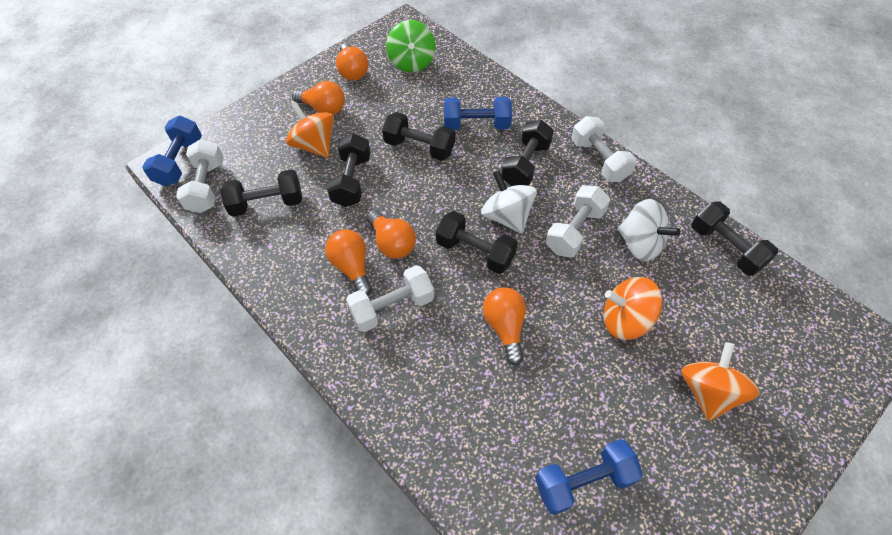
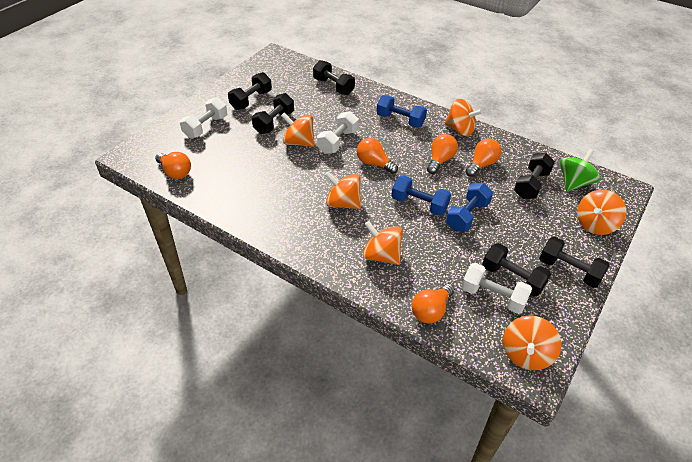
orange spinning top: 3 -> 6
white dumbbell: 4 -> 3
white spinning top: 2 -> 0

